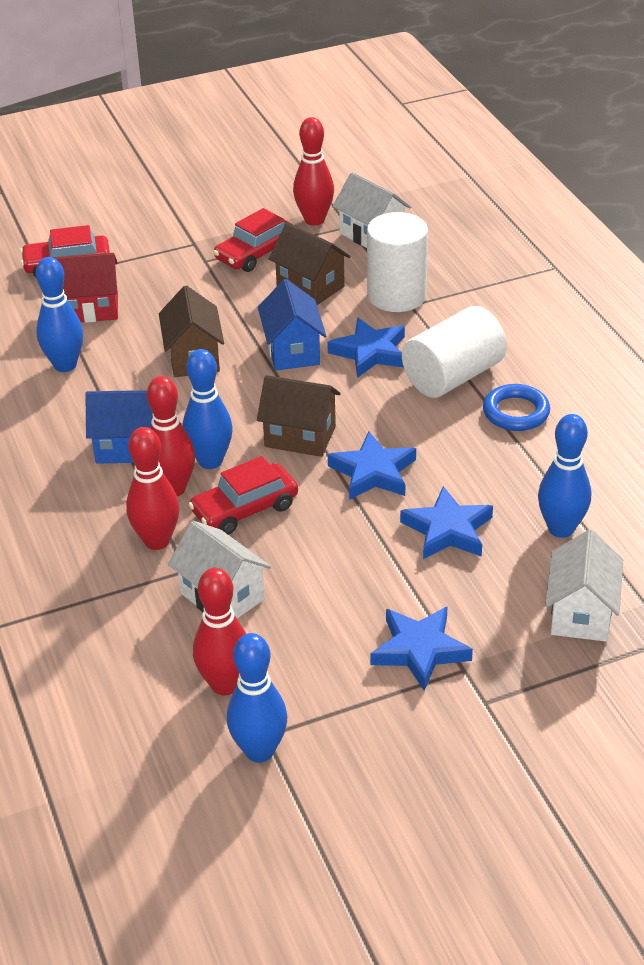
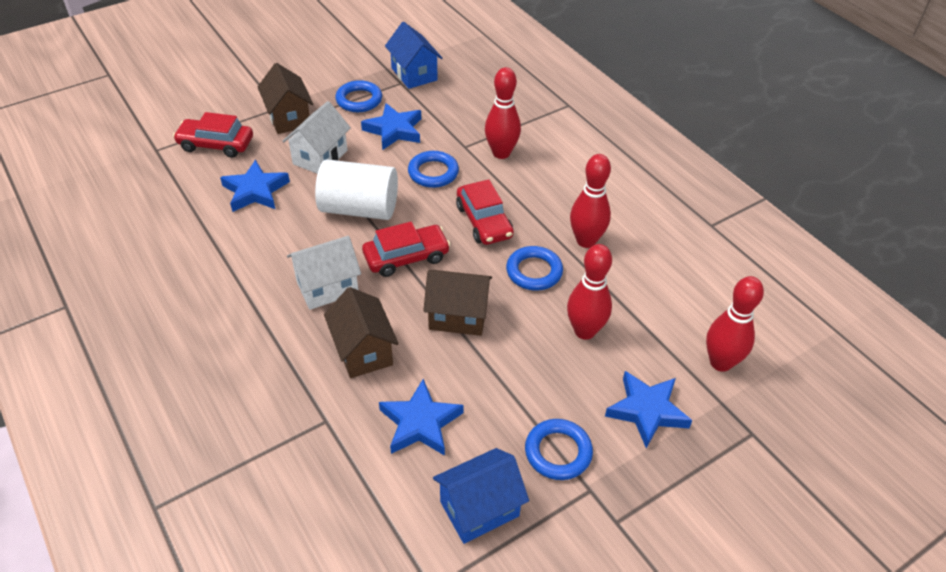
blue bowling pin: 4 -> 0
blue ring: 1 -> 4
red house: 1 -> 0
white cylinder: 2 -> 1
white house: 3 -> 2

